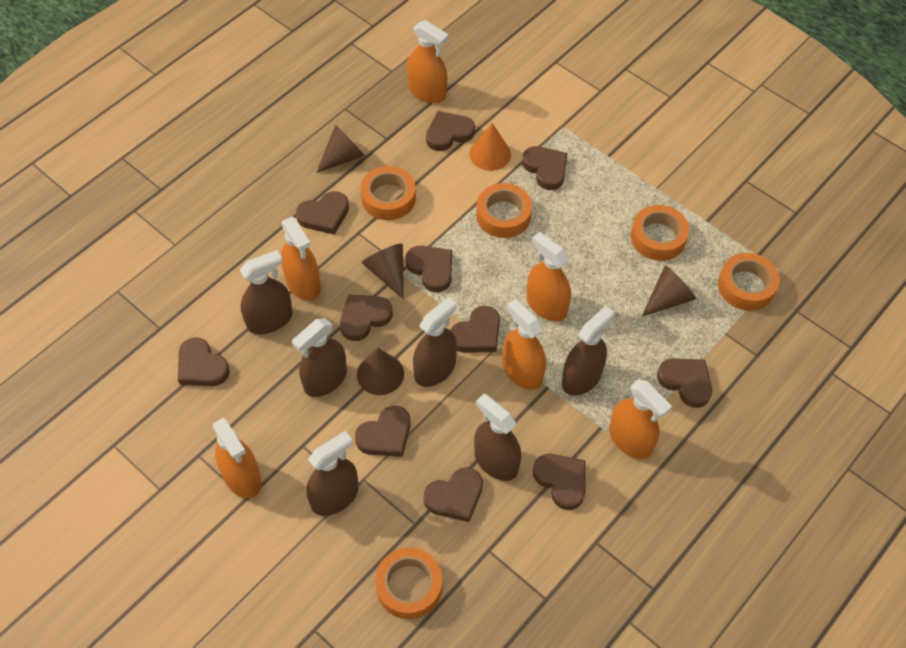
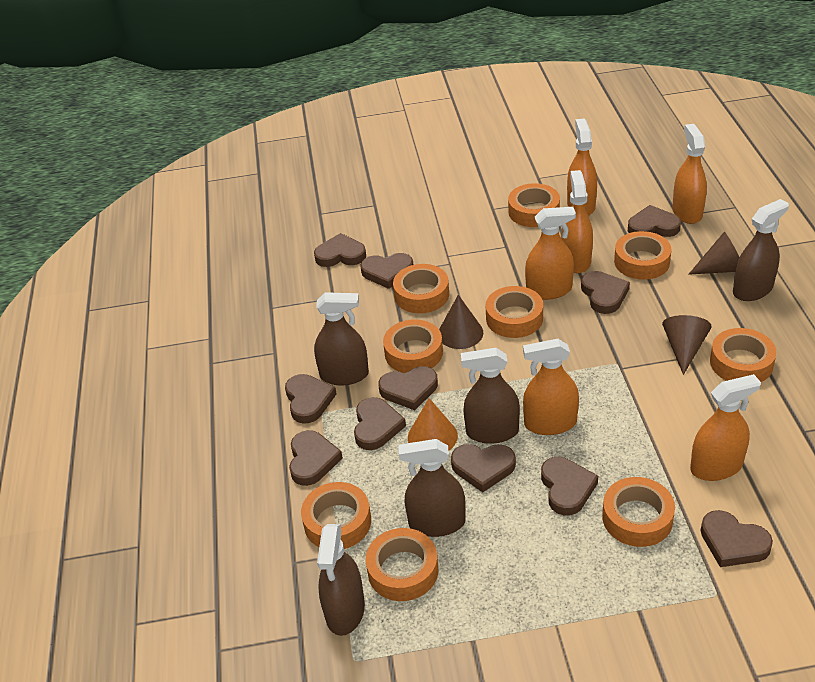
brown cone: 4 -> 3
brown spray bottle: 6 -> 5
orange tape: 5 -> 9

